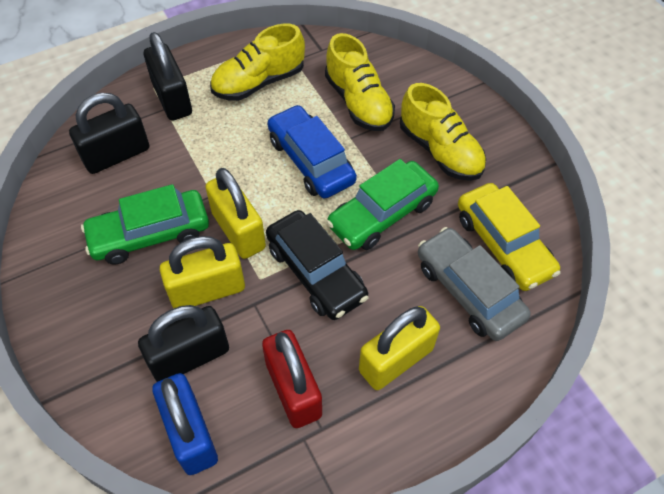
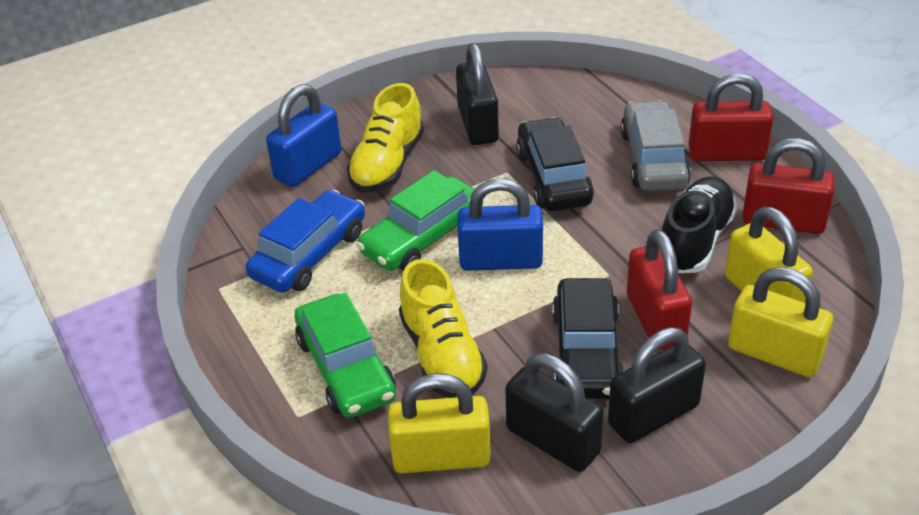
black car: 1 -> 2
black shoe: 0 -> 1
blue padlock: 1 -> 2
red padlock: 1 -> 3
yellow car: 1 -> 0
yellow shoe: 3 -> 2

